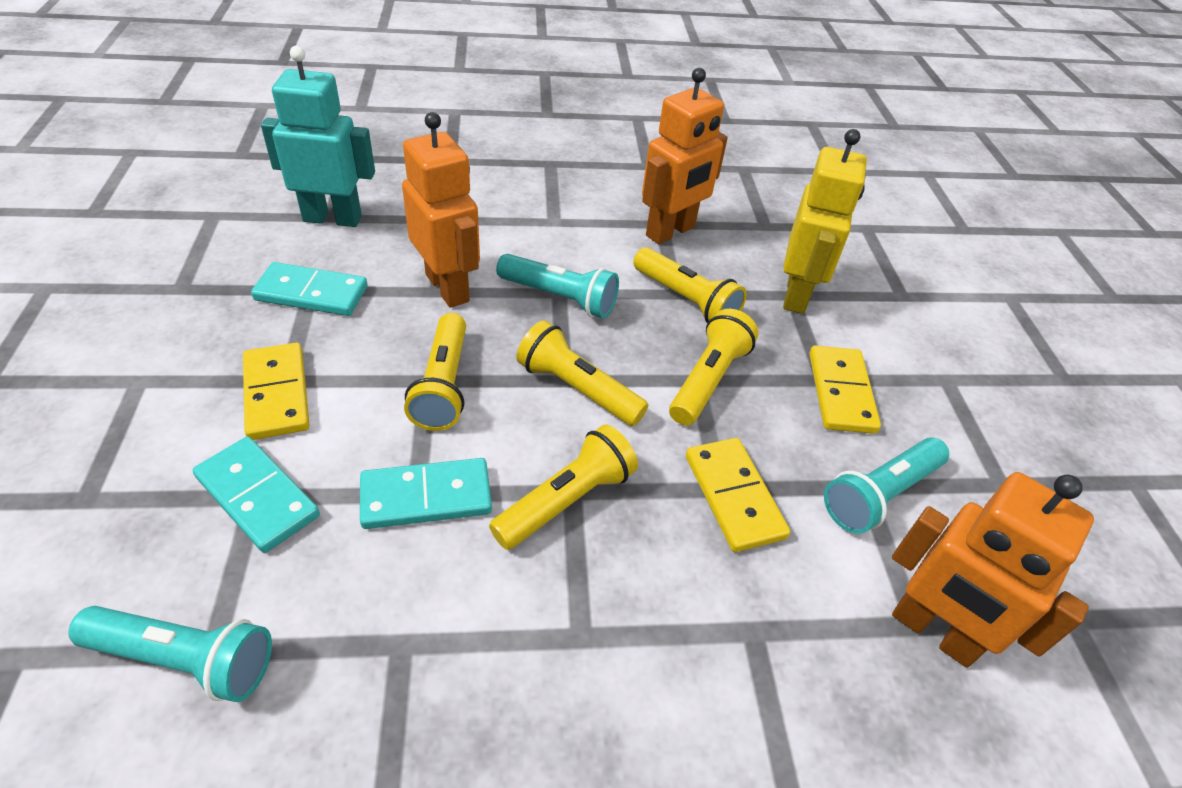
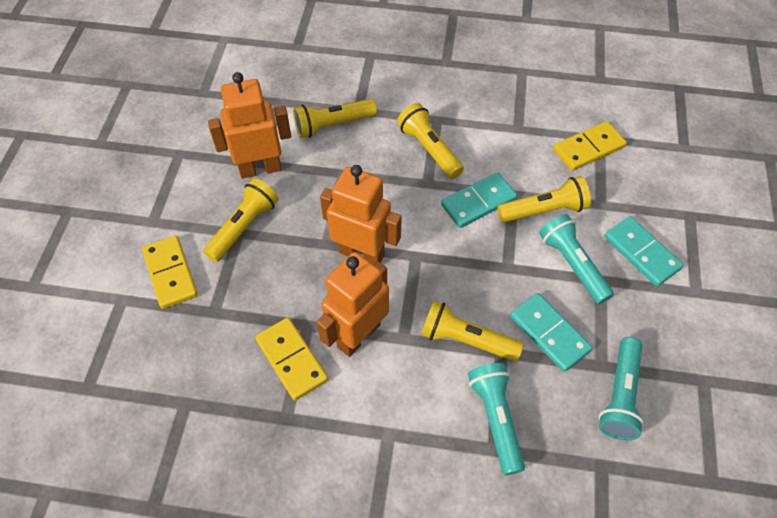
turquoise robot: 1 -> 0
yellow robot: 1 -> 0

